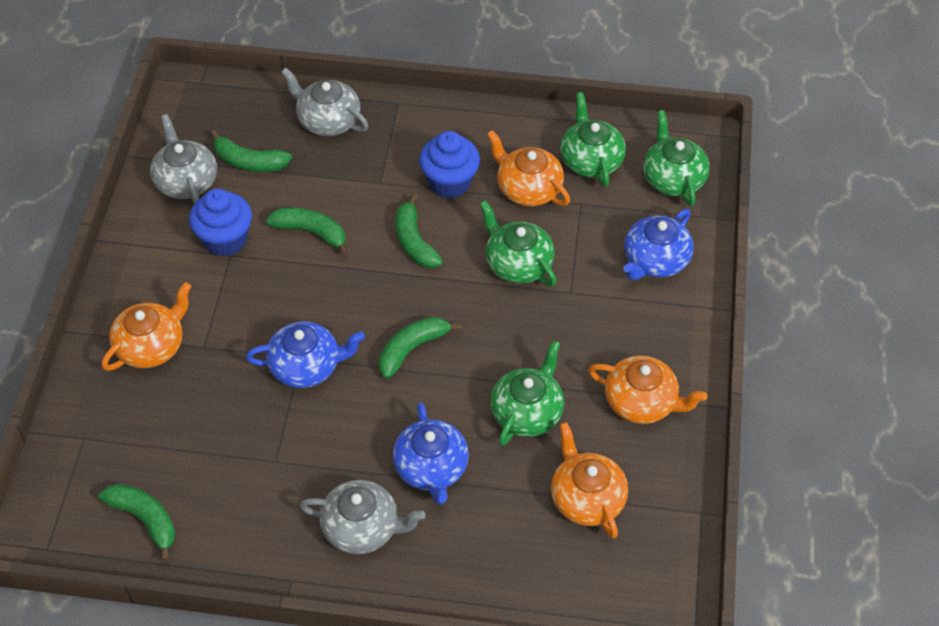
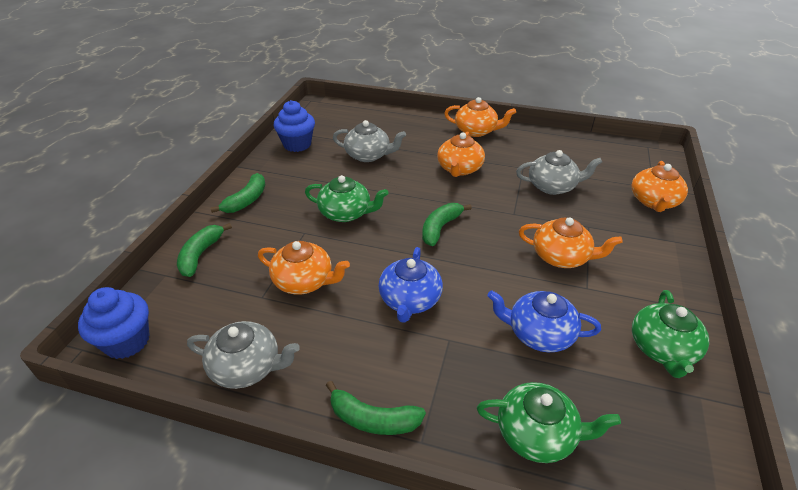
blue teapot: 3 -> 2
green banana: 5 -> 4
green teapot: 4 -> 3
orange teapot: 4 -> 5

